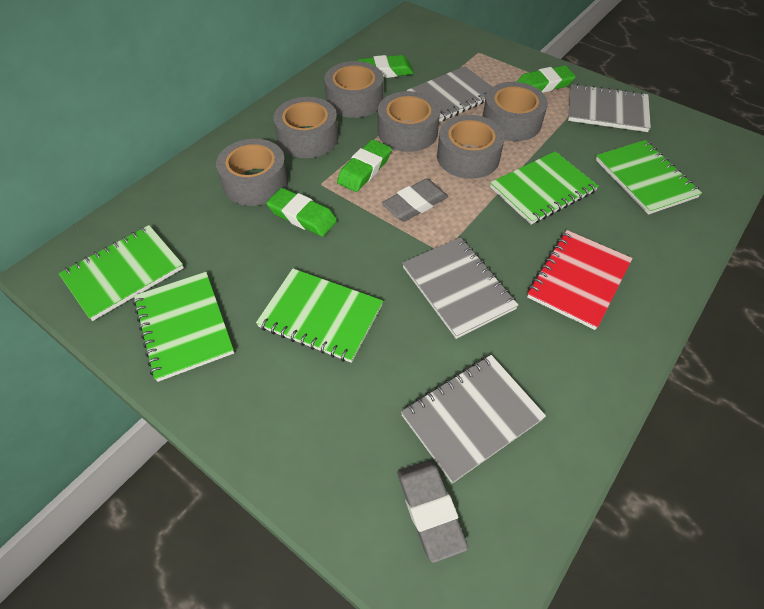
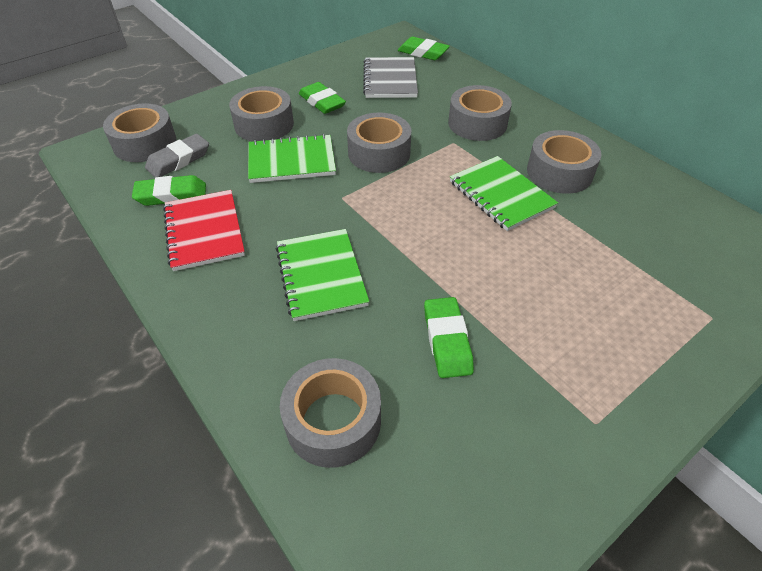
green notebook: 5 -> 3
grey eraser: 2 -> 1
grey notebook: 4 -> 1

